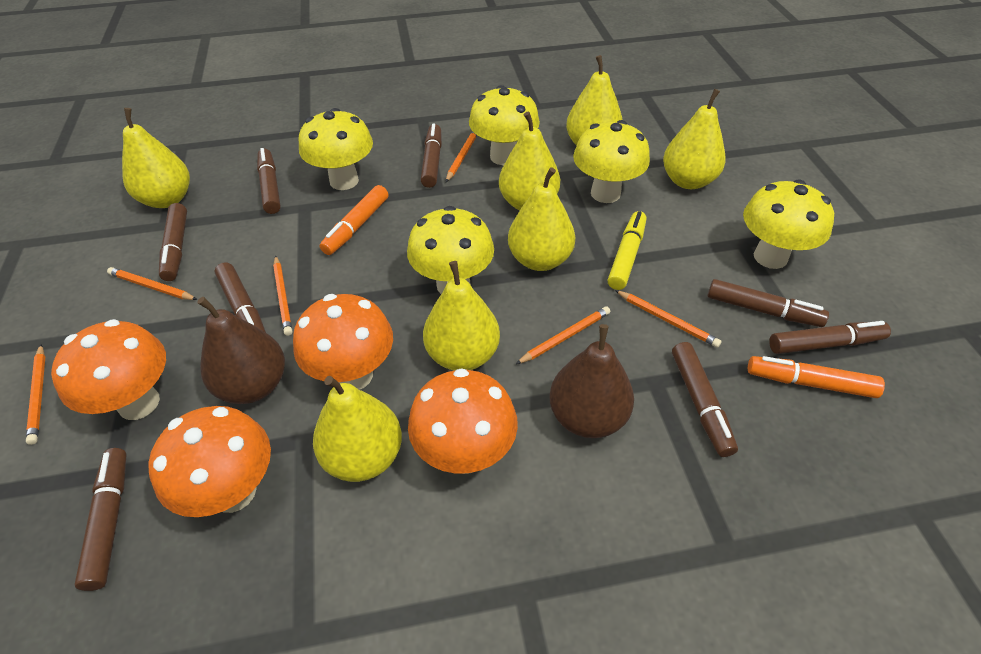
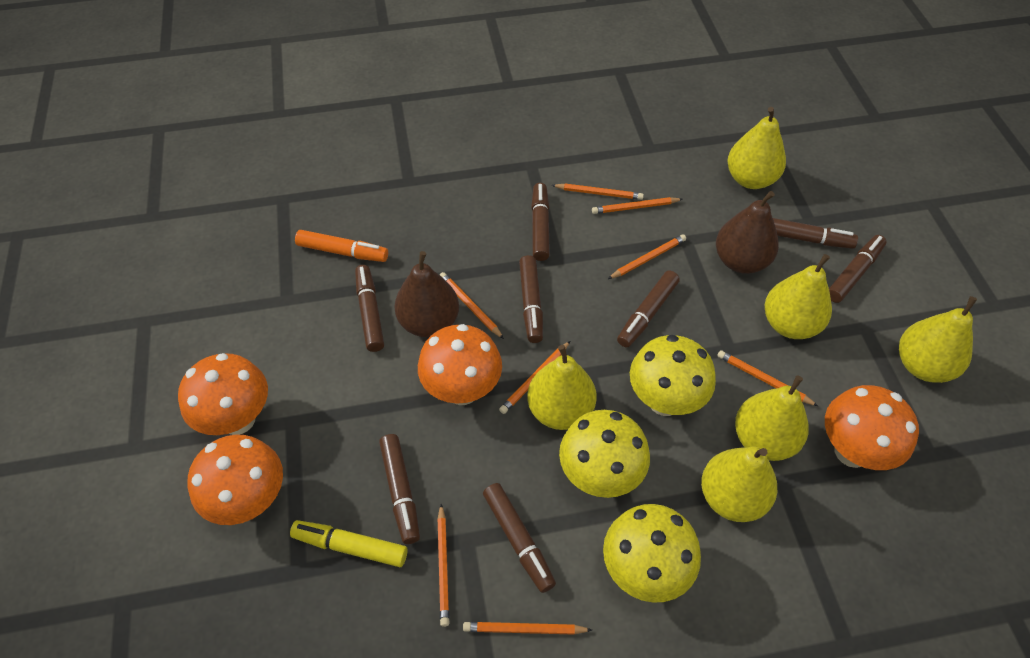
orange marker: 2 -> 1
orange pencil: 6 -> 8
yellow mushroom: 5 -> 3
yellow pear: 7 -> 6

